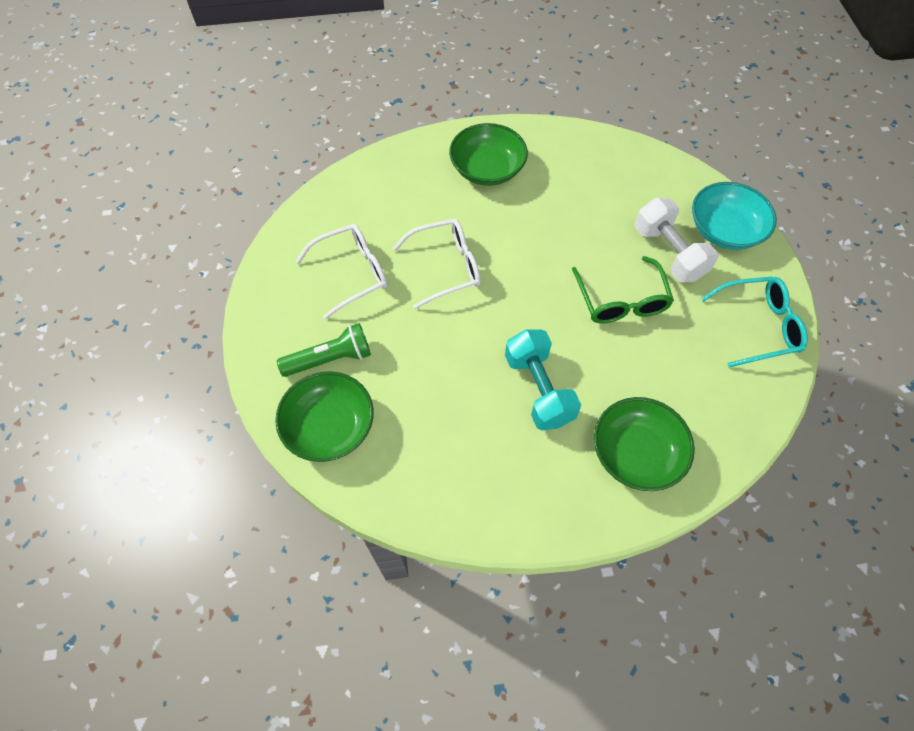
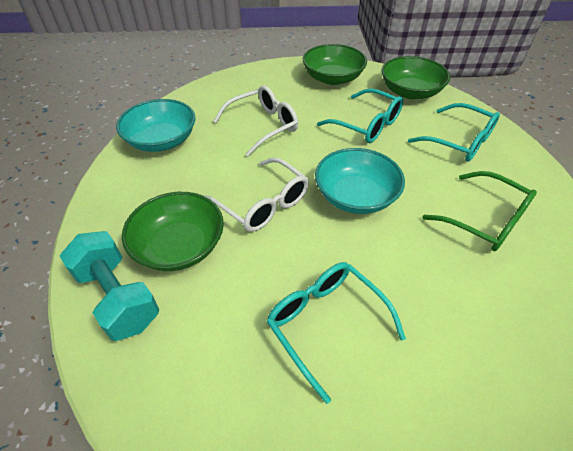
green flashlight: 1 -> 0
turquoise bowl: 1 -> 2
turquoise glasses: 1 -> 3
white dumbbell: 1 -> 0

